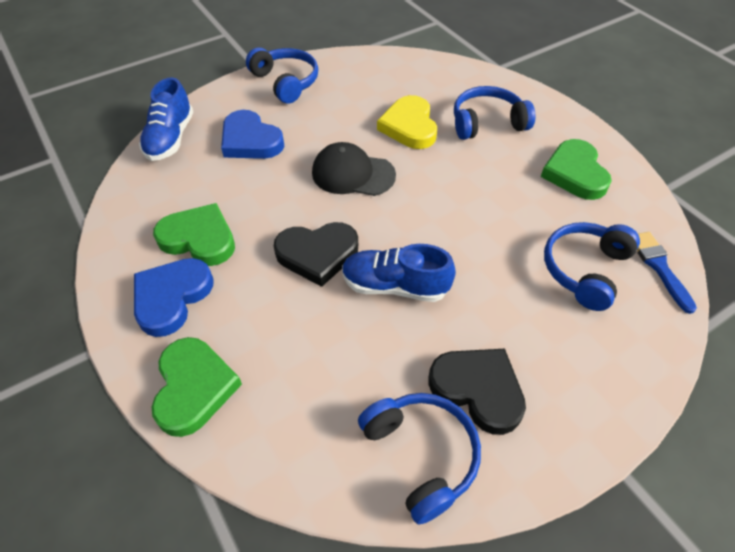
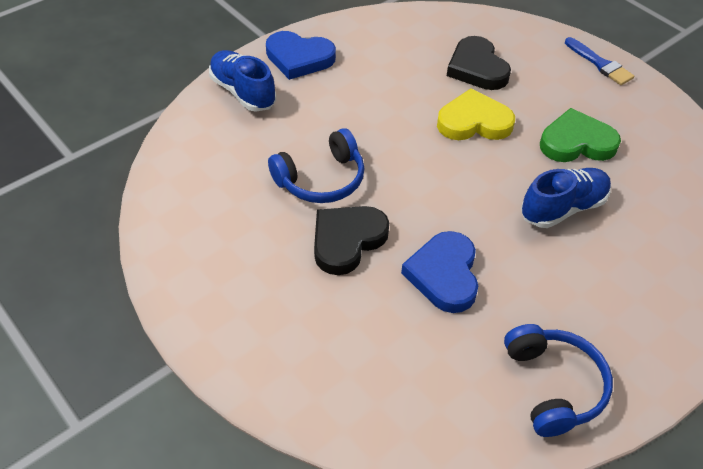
black cap: 1 -> 0
blue headphones: 4 -> 2
green heart: 3 -> 1

